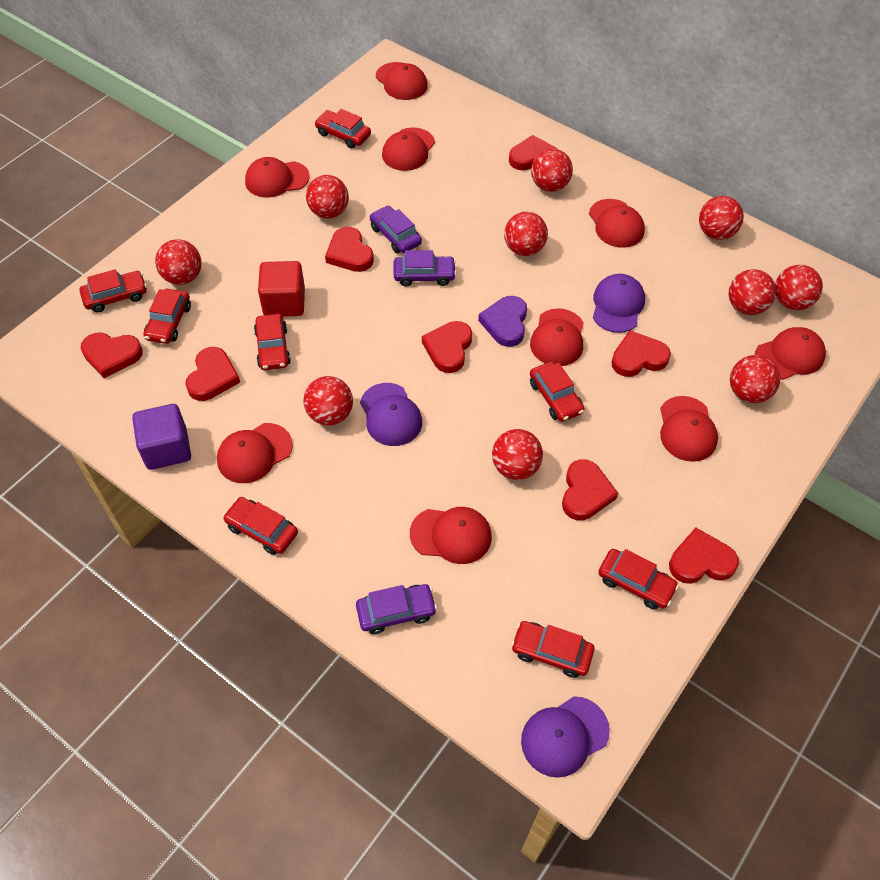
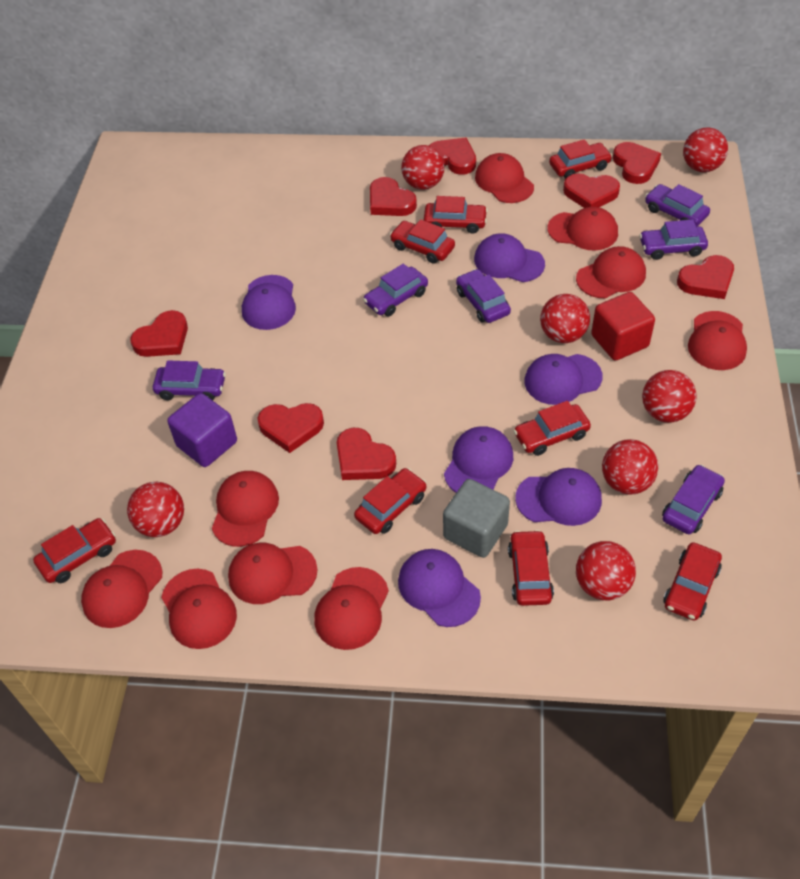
grey cube: 0 -> 1
purple cap: 3 -> 6
purple car: 3 -> 6
purple heart: 1 -> 0
red ball: 10 -> 7

